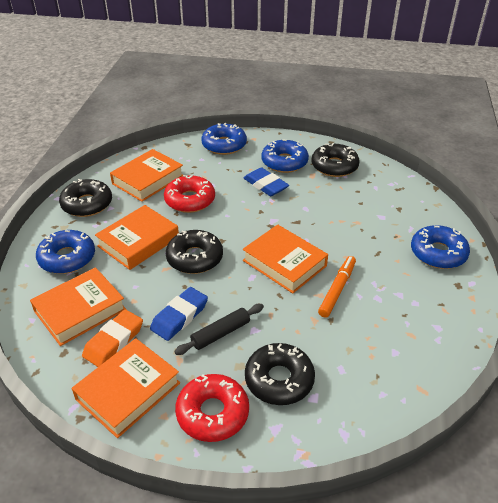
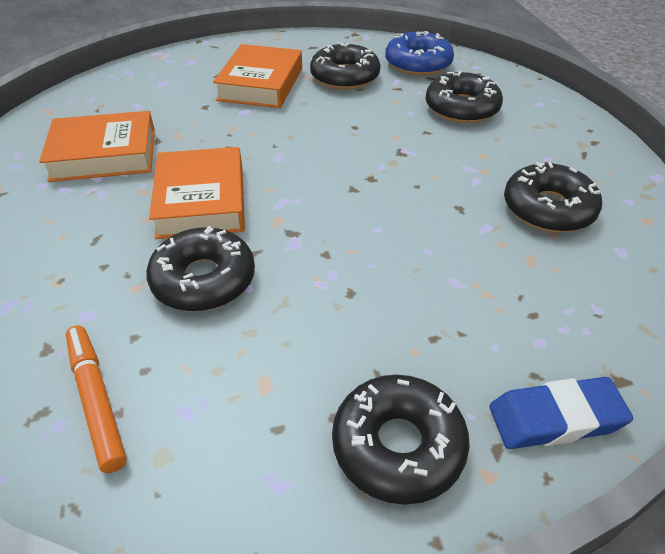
black donut: 4 -> 5
black rolling pin: 1 -> 0
blue donut: 4 -> 1
blue eraser: 2 -> 1
orange book: 5 -> 3
orange eraser: 1 -> 0
red donut: 2 -> 0

